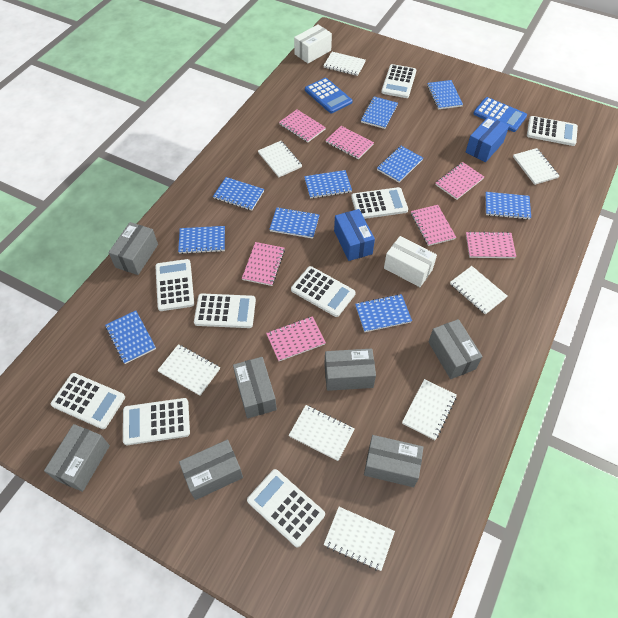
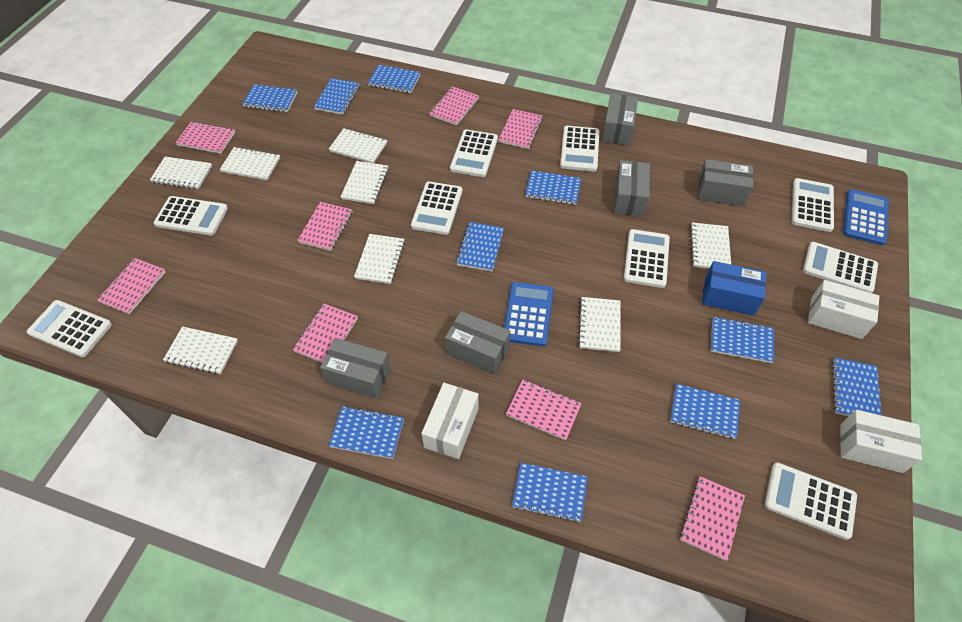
blue box: 2 -> 1
grey box: 7 -> 5
pink notebook: 7 -> 8
white box: 2 -> 3

